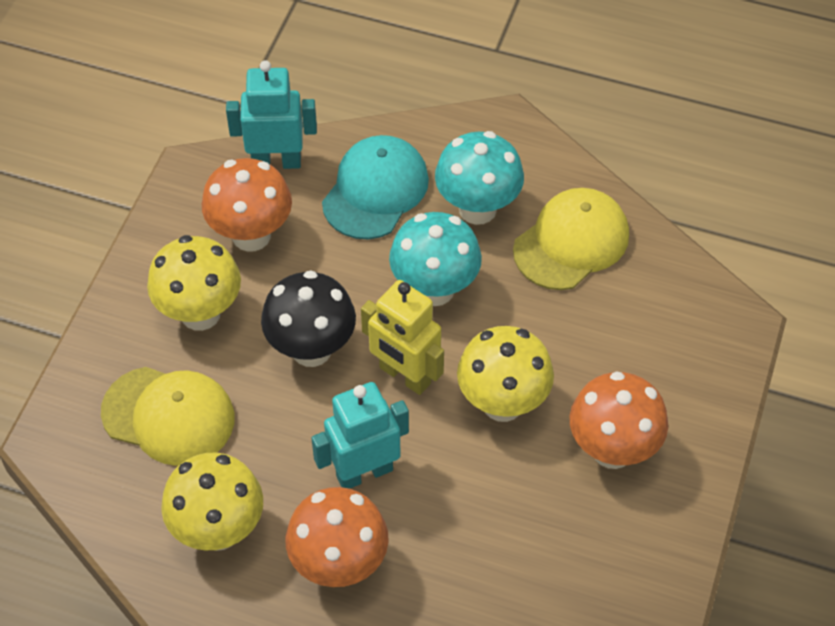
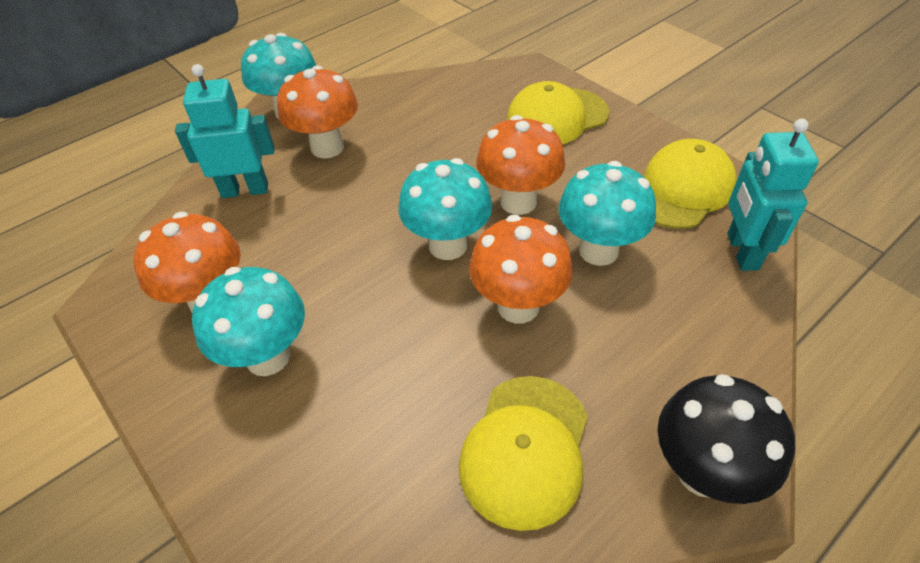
orange mushroom: 3 -> 4
turquoise cap: 1 -> 0
turquoise mushroom: 2 -> 4
yellow cap: 2 -> 3
yellow mushroom: 3 -> 0
yellow robot: 1 -> 0

